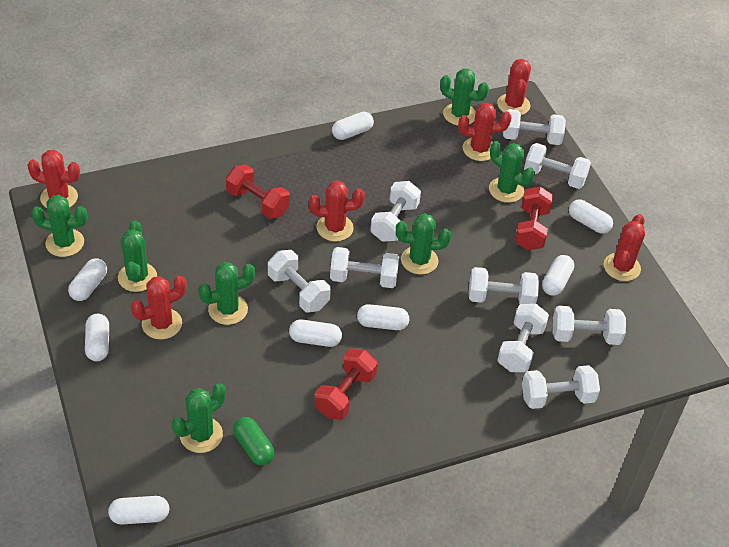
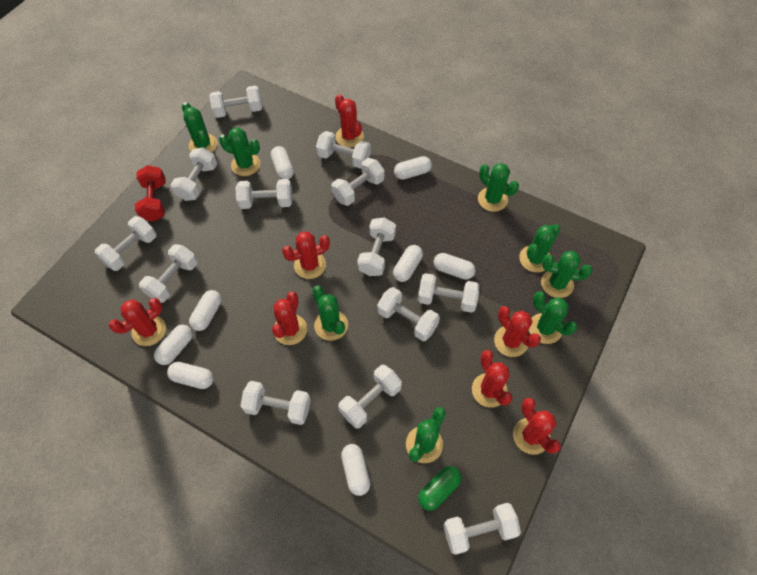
green cactus: 7 -> 8
red cactus: 6 -> 7
red dumbbell: 3 -> 1
white dumbbell: 9 -> 13

